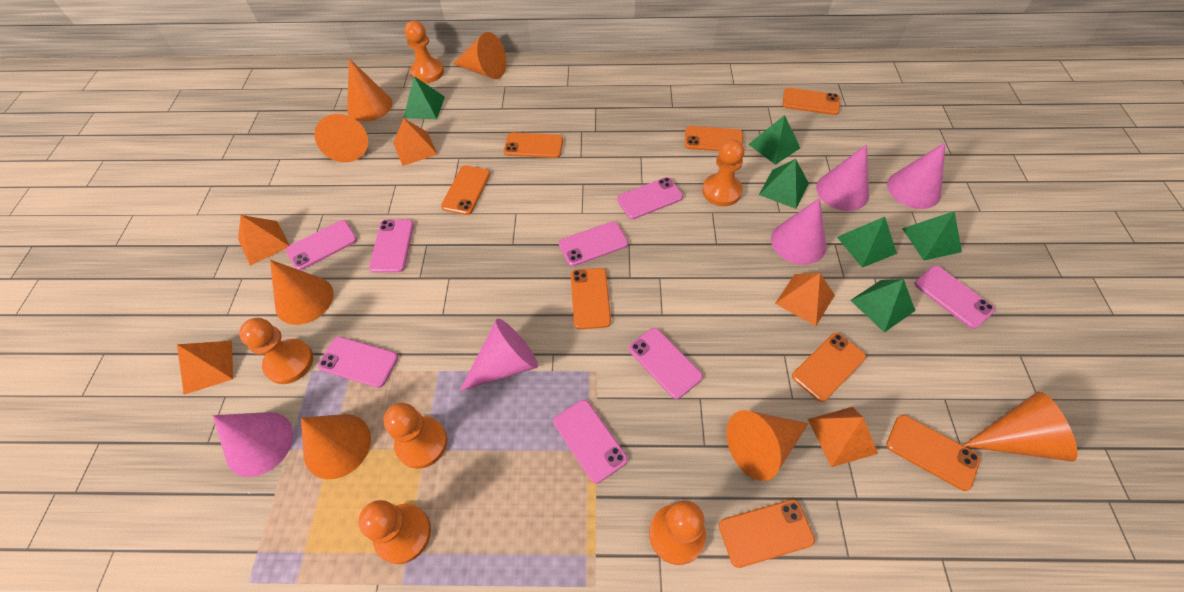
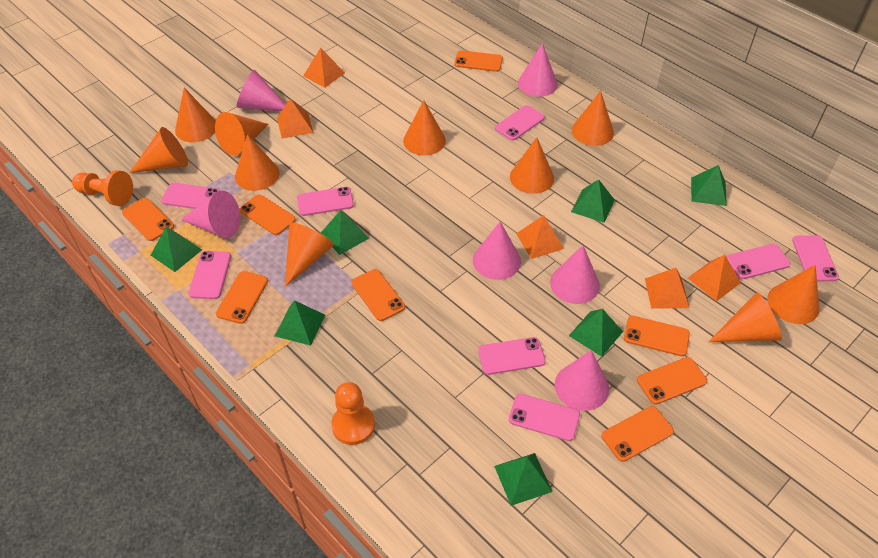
green pyramid: 6 -> 7
orange cone: 7 -> 10
orange pawn: 6 -> 2
pink cone: 5 -> 6

